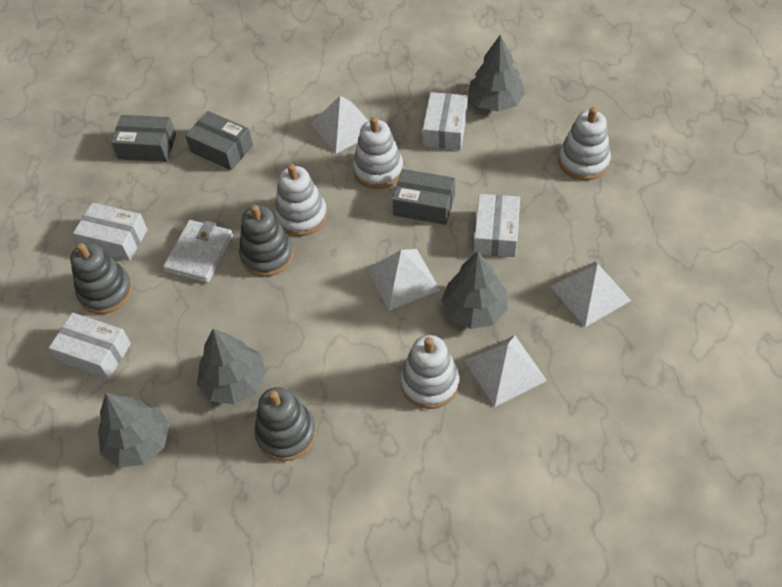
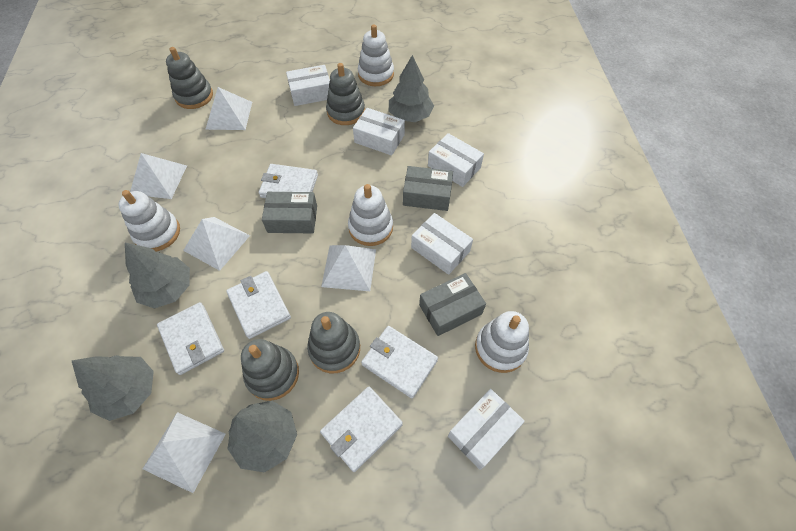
grey stacking toy: 3 -> 4
white box: 4 -> 5
white pyramid: 4 -> 5
white wallet: 1 -> 5

